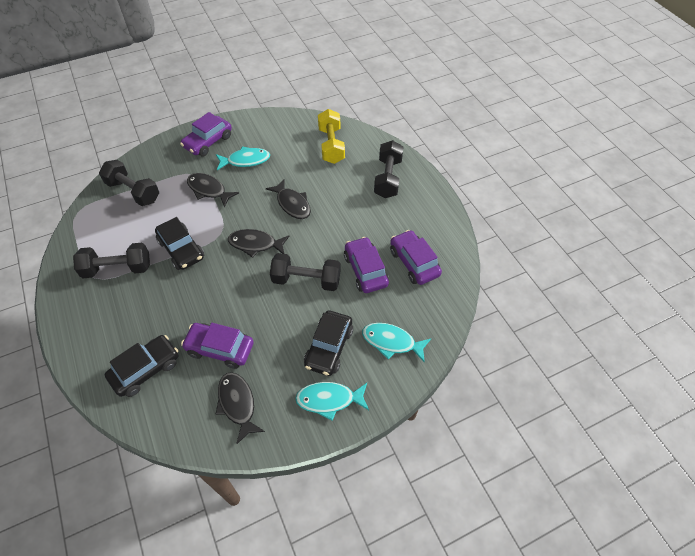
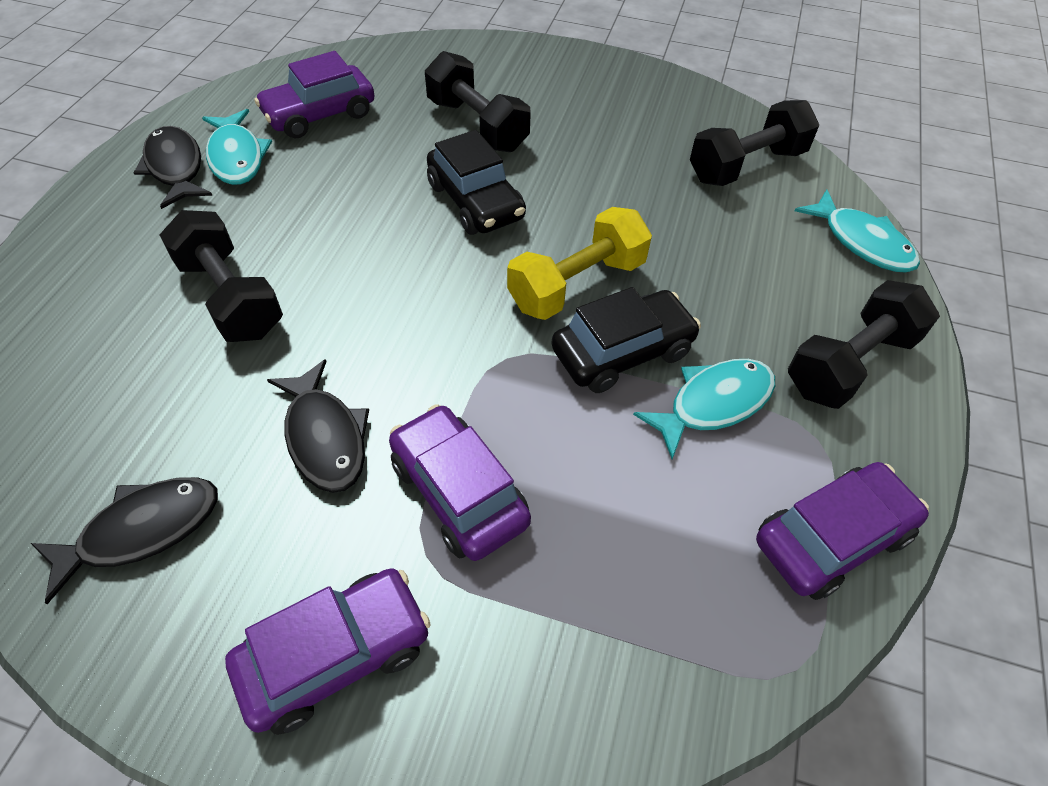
black car: 3 -> 2
black fish: 4 -> 3

